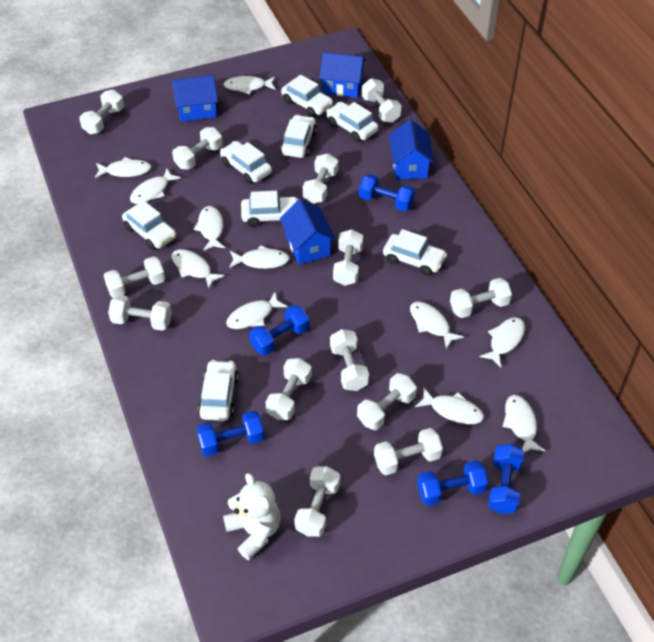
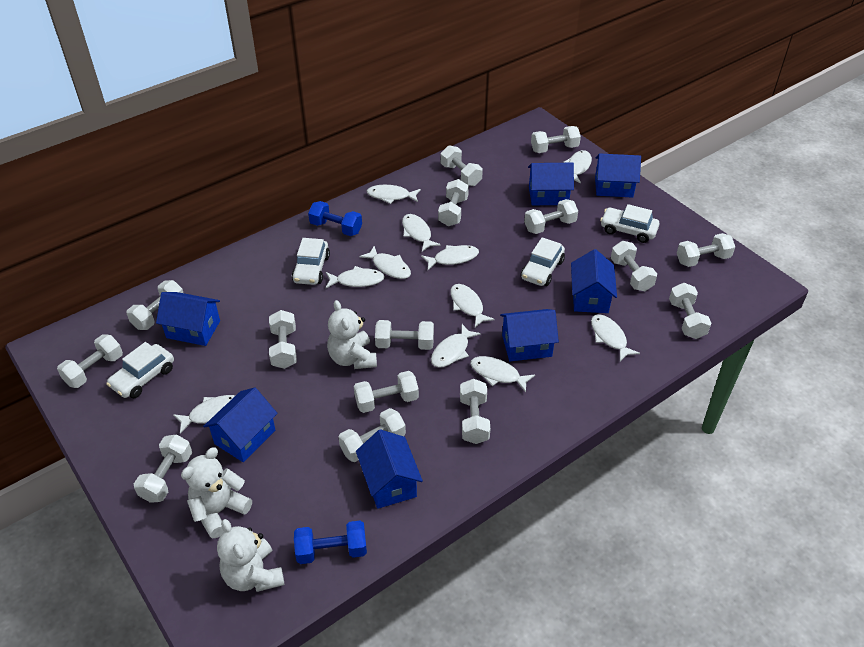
blue dumbbell: 5 -> 2
blue house: 4 -> 7
white car: 8 -> 4
white dumbbell: 13 -> 15
white teddy bear: 1 -> 3

